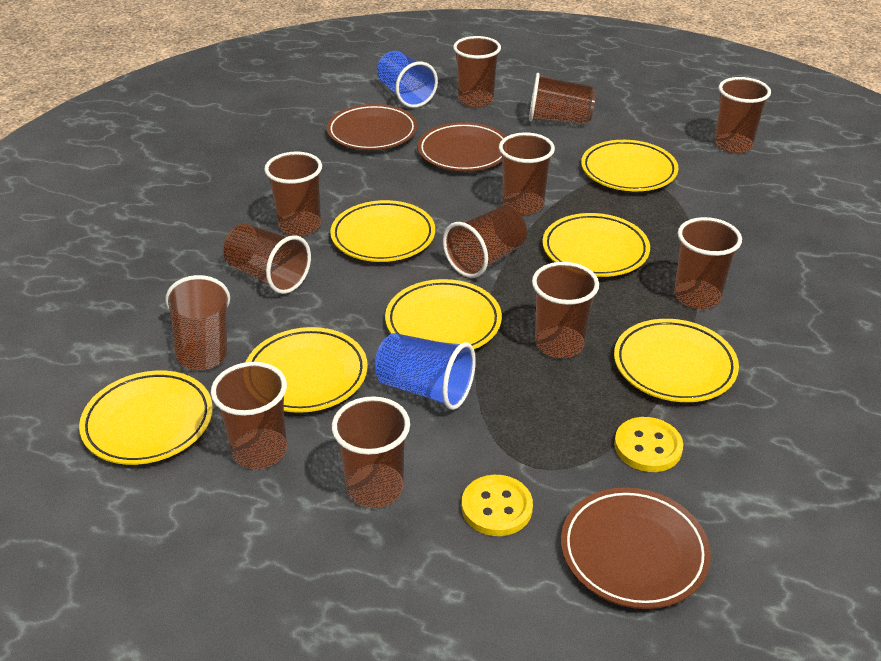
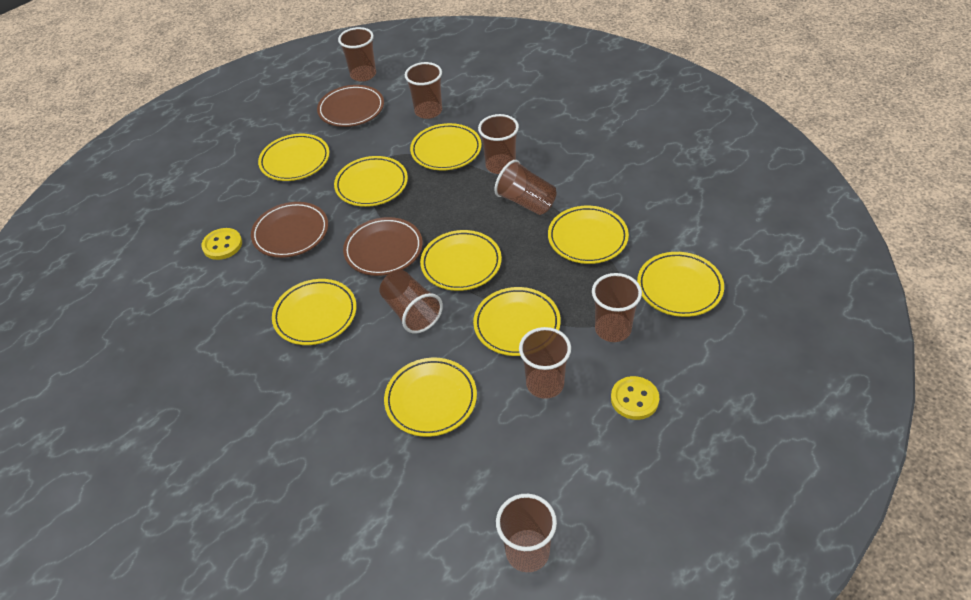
blue cup: 2 -> 0
brown cup: 12 -> 8
yellow plate: 7 -> 9

